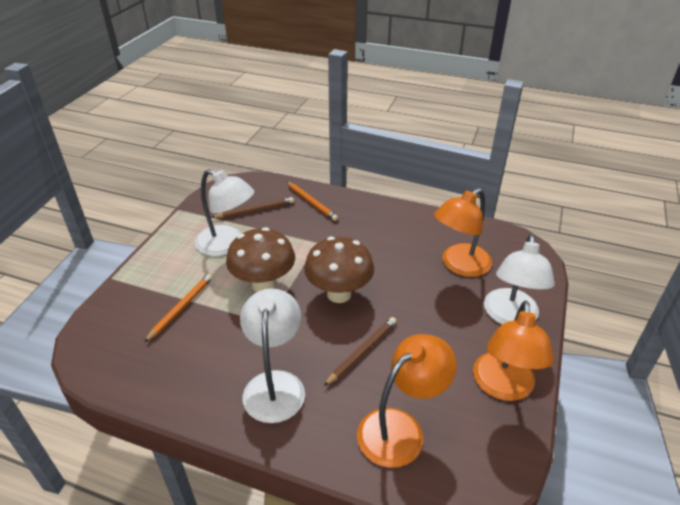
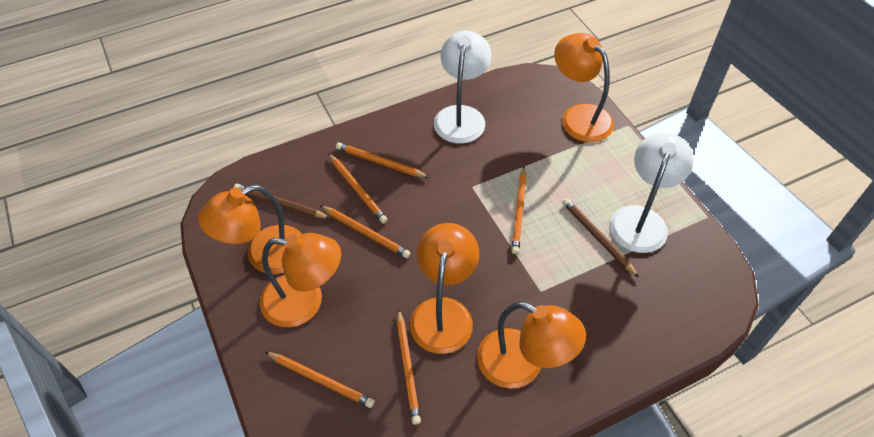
brown mushroom: 2 -> 0
orange lamp: 3 -> 5
orange pencil: 2 -> 6
white lamp: 3 -> 2

